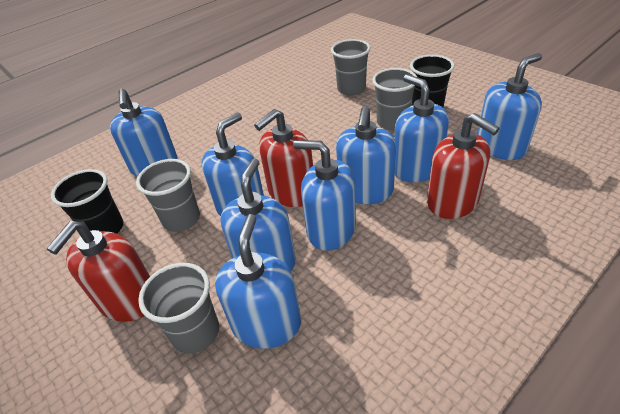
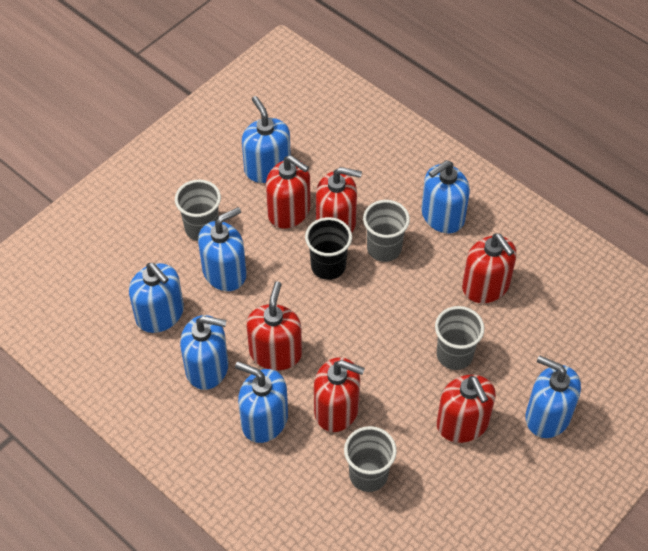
black cup: 2 -> 1
blue soap dispenser: 8 -> 7
red soap dispenser: 3 -> 6

